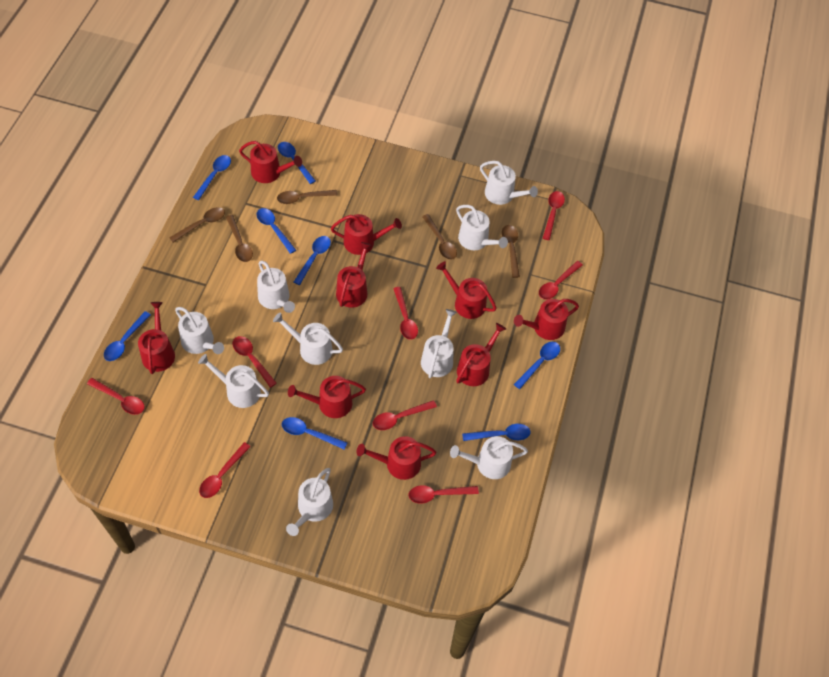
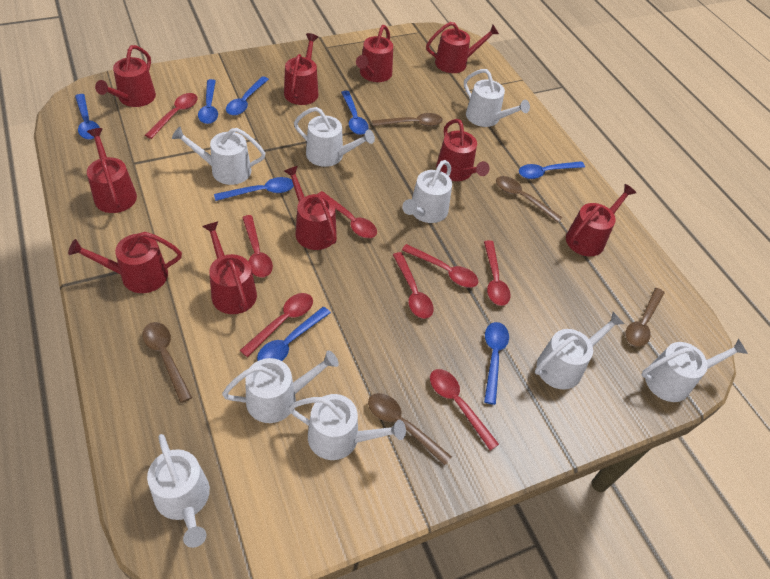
red watering can: 9 -> 10

